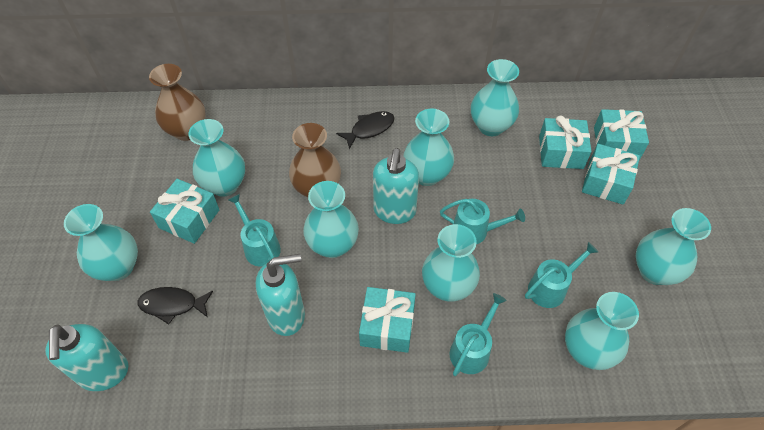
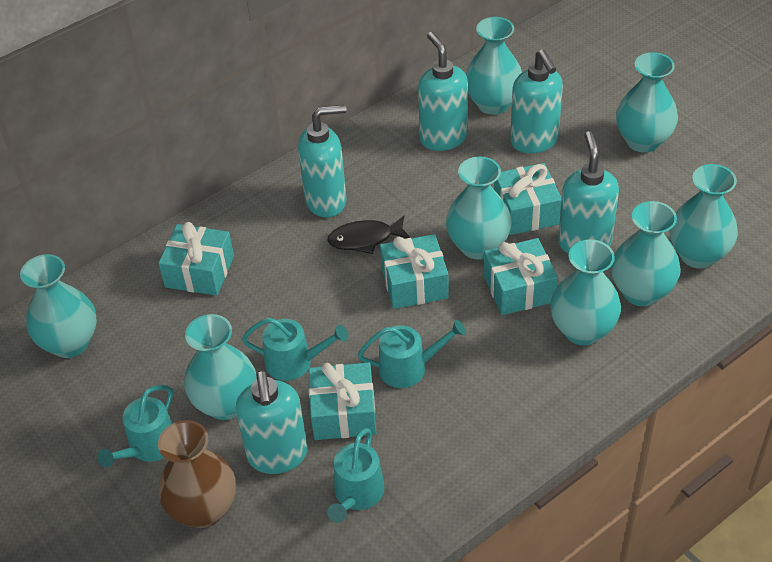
black fish: 2 -> 1
brown vase: 2 -> 1
turquoise soap dispenser: 3 -> 5

